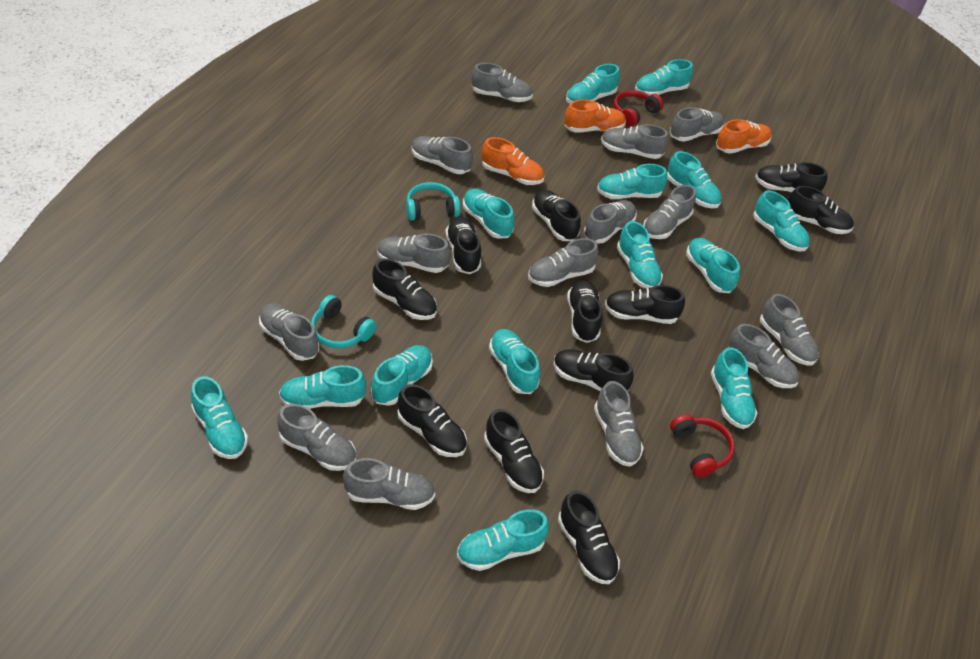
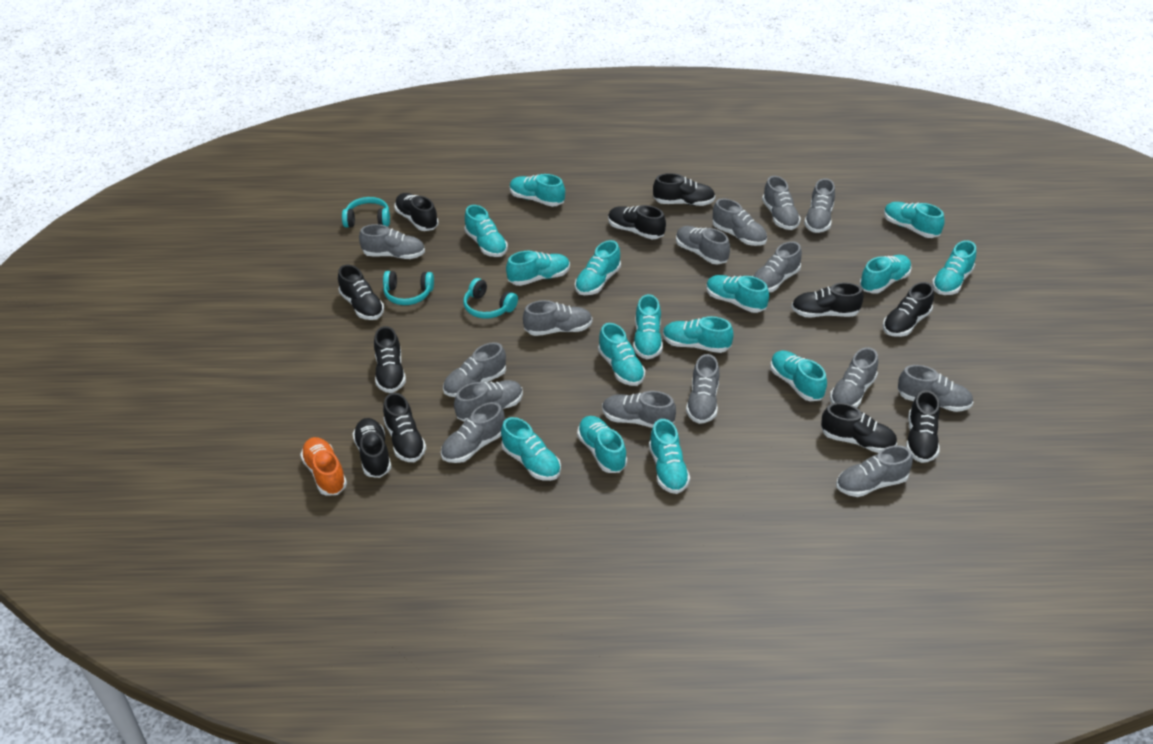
grey shoe: 14 -> 15
orange shoe: 3 -> 1
red headphones: 2 -> 0
turquoise headphones: 2 -> 3
turquoise shoe: 14 -> 15

